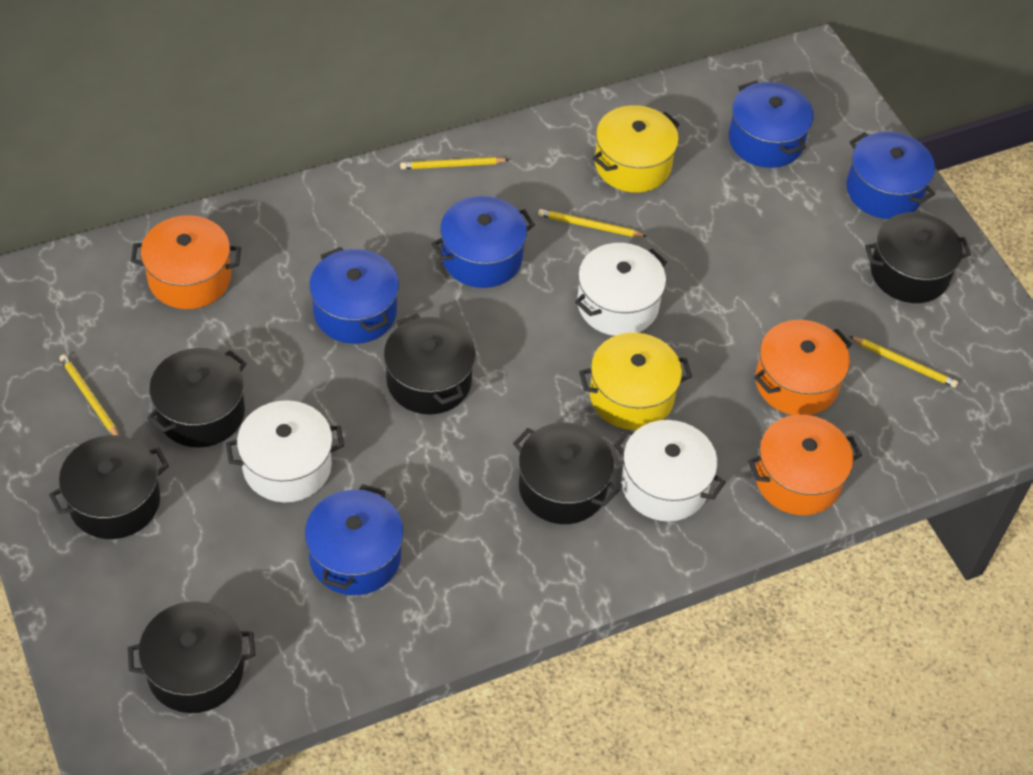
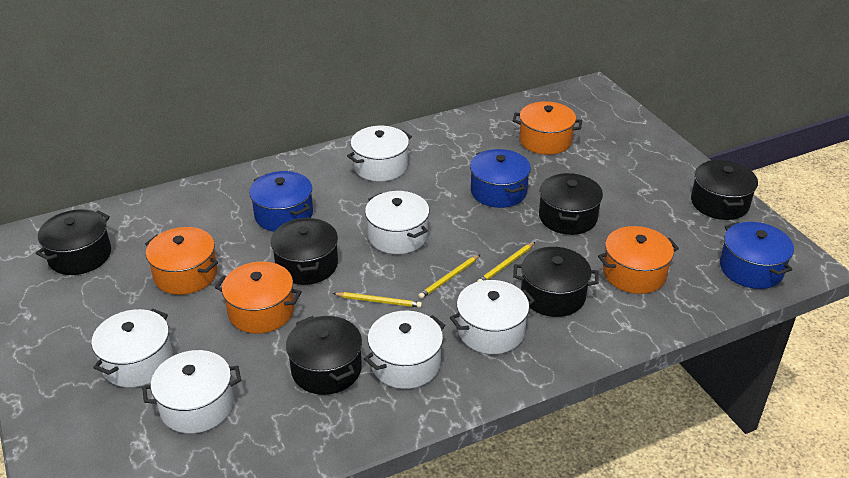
blue pot: 5 -> 3
orange pot: 3 -> 4
white pot: 3 -> 6
yellow pencil: 4 -> 3
yellow pot: 2 -> 0

